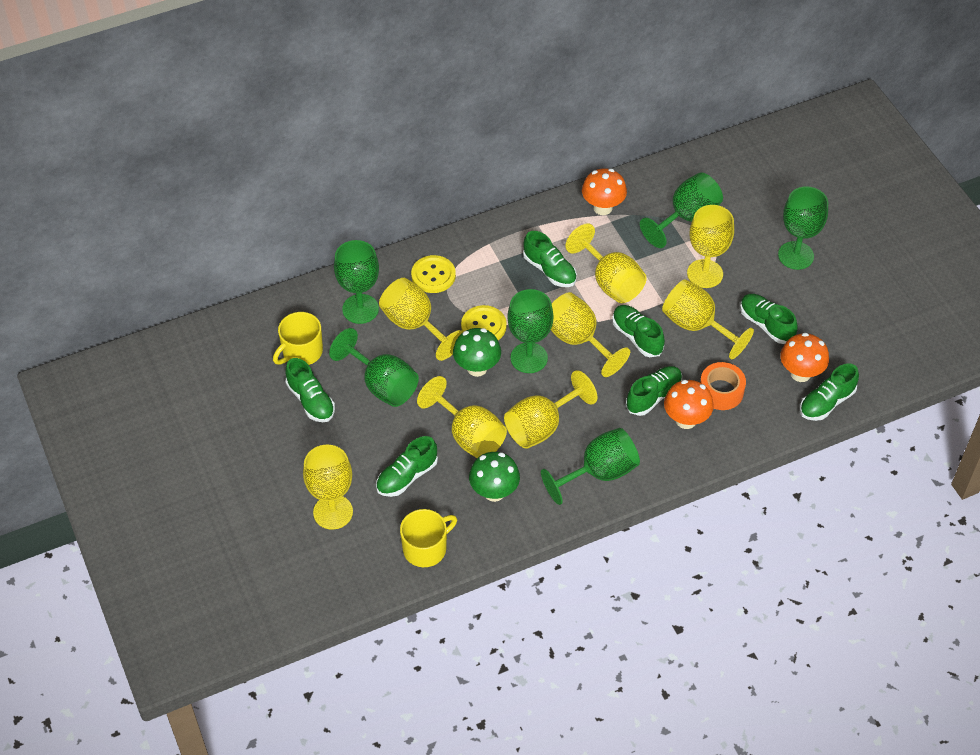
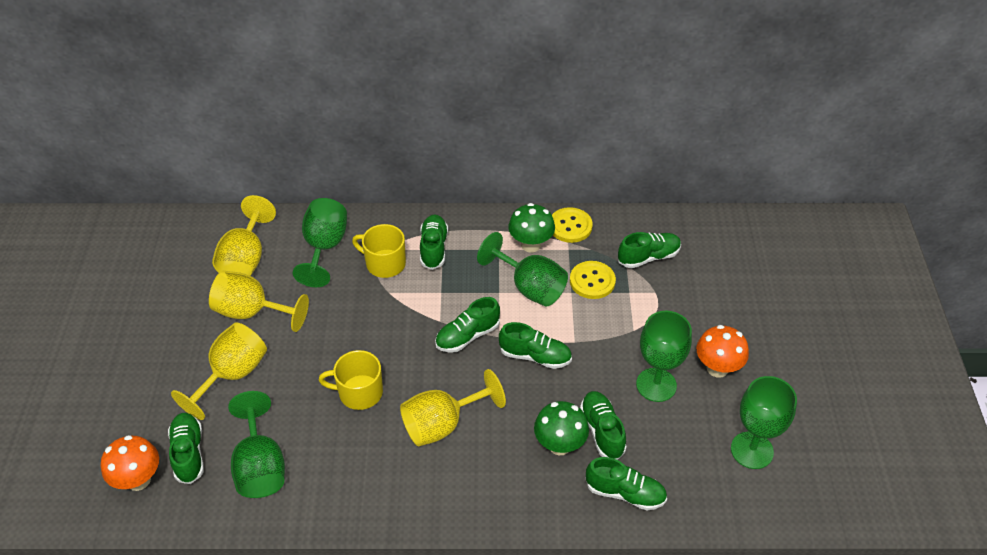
green goblet: 6 -> 5
orange mushroom: 3 -> 2
orange tape: 1 -> 0
yellow goblet: 8 -> 4

